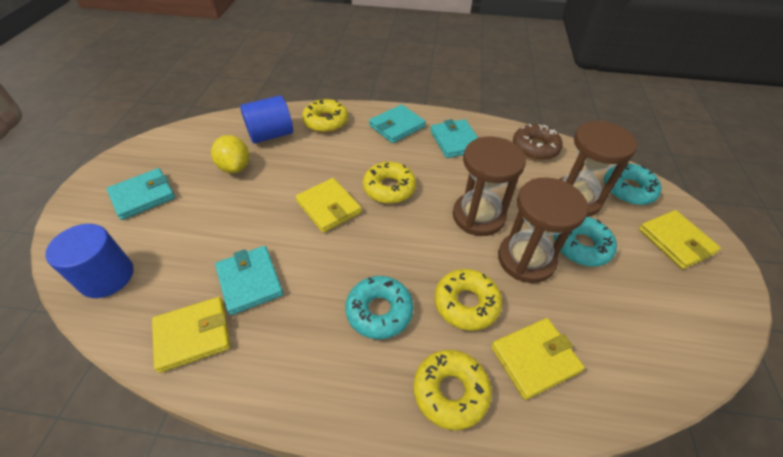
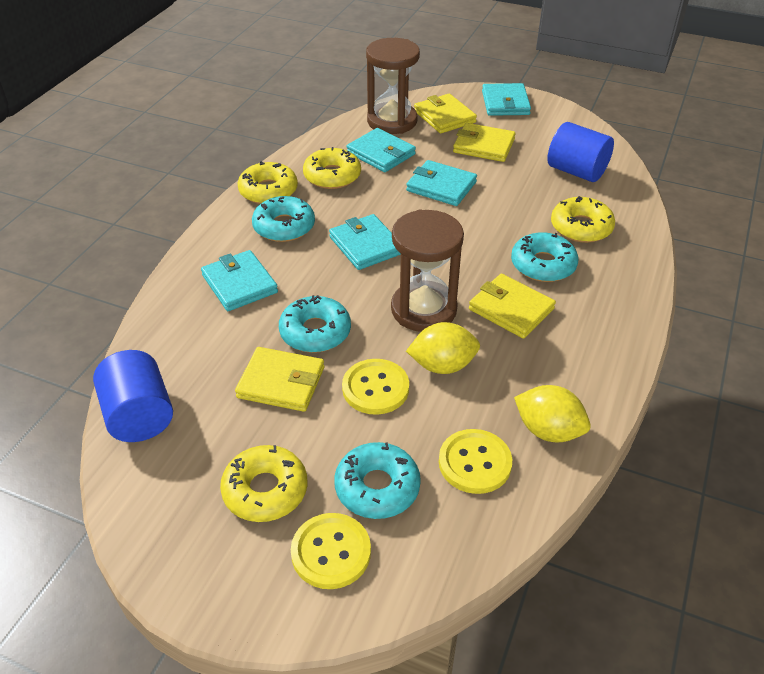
brown donut: 1 -> 0
brown hourglass: 3 -> 2
turquoise donut: 3 -> 4
turquoise wallet: 4 -> 5
yellow button: 0 -> 3
yellow lemon: 1 -> 2

